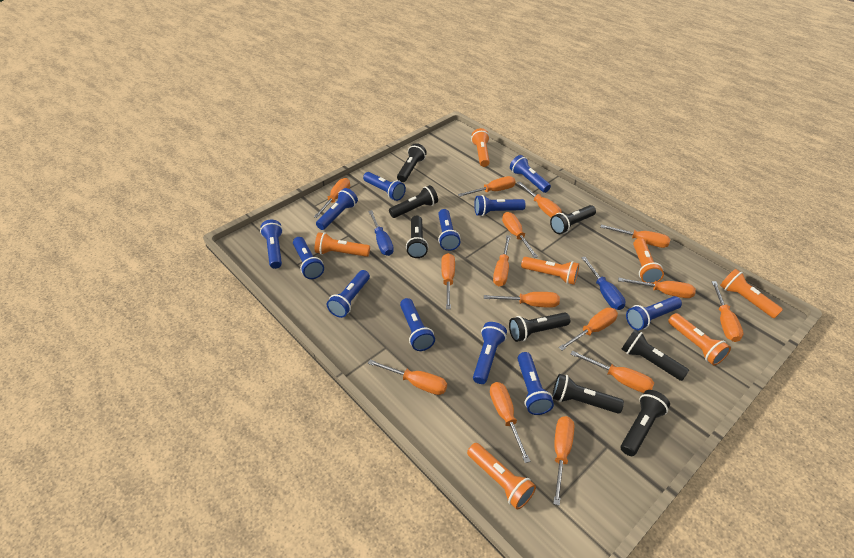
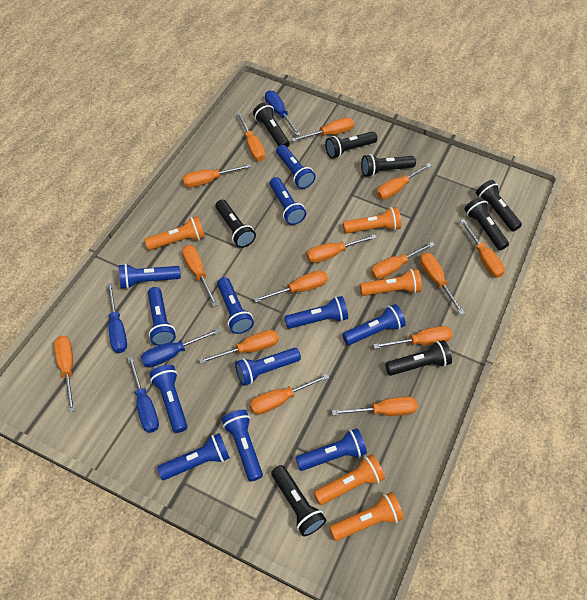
blue screwdriver: 2 -> 4
orange flashlight: 7 -> 5

